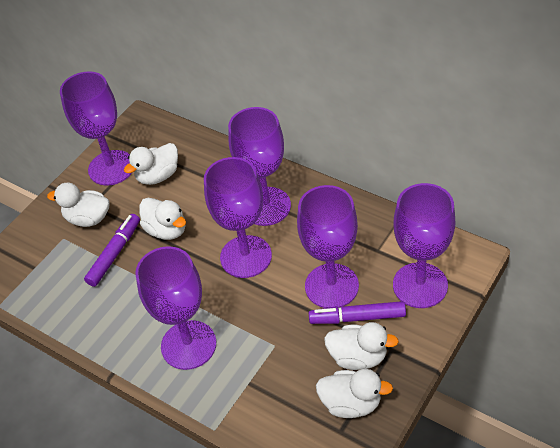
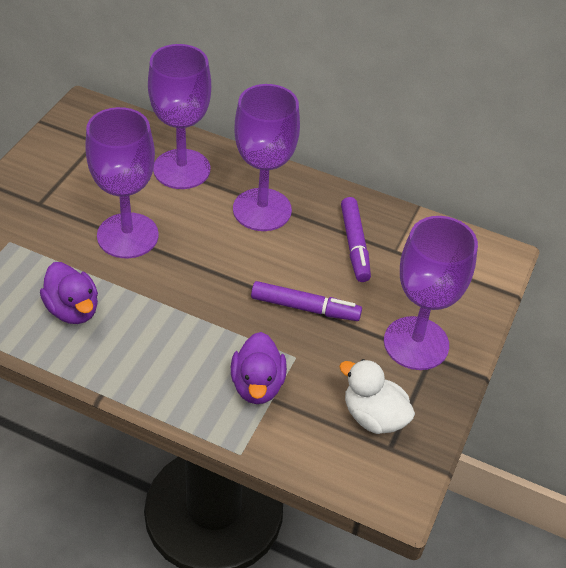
purple duck: 0 -> 2
purple goblet: 6 -> 4
white duck: 5 -> 1

